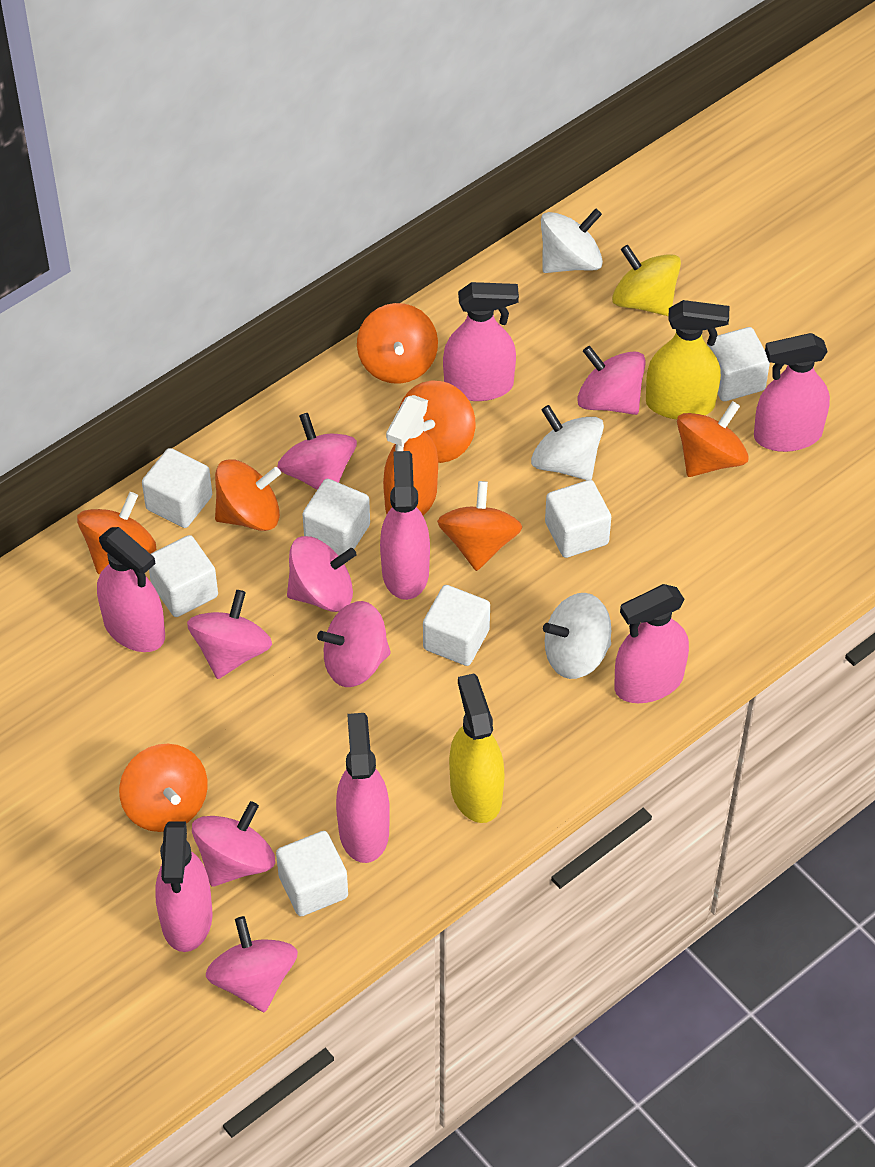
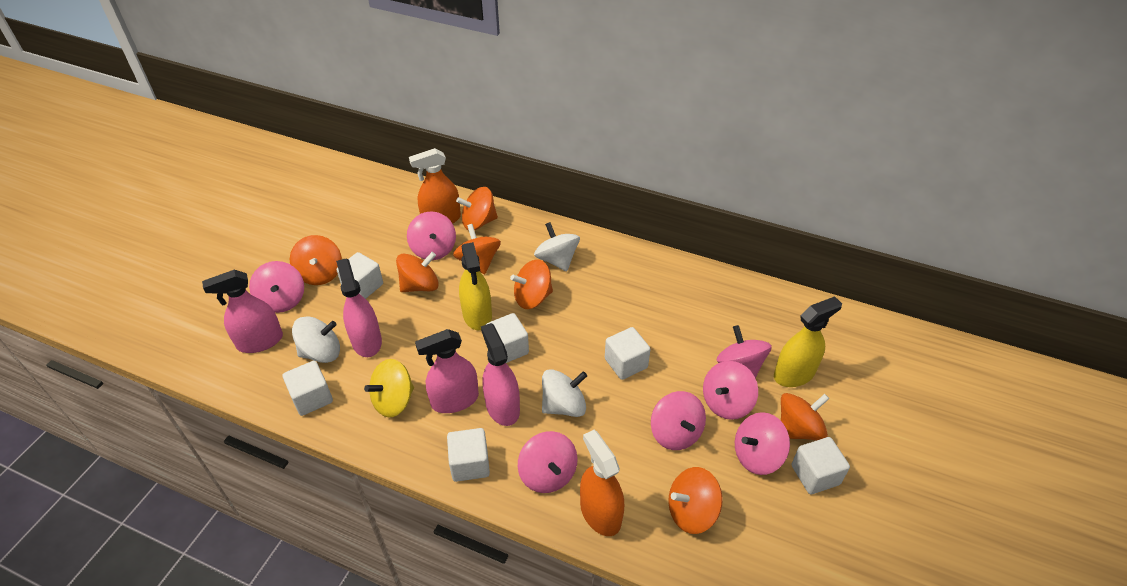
orange spray bottle: 1 -> 2
pink spray bottle: 7 -> 4
white cube: 7 -> 6

